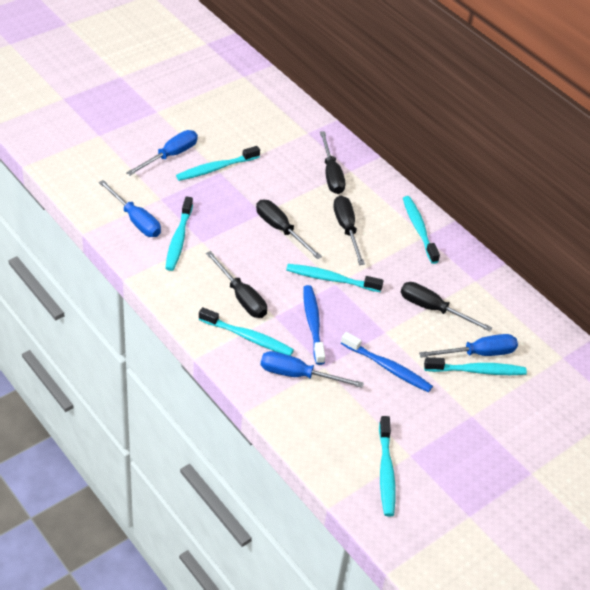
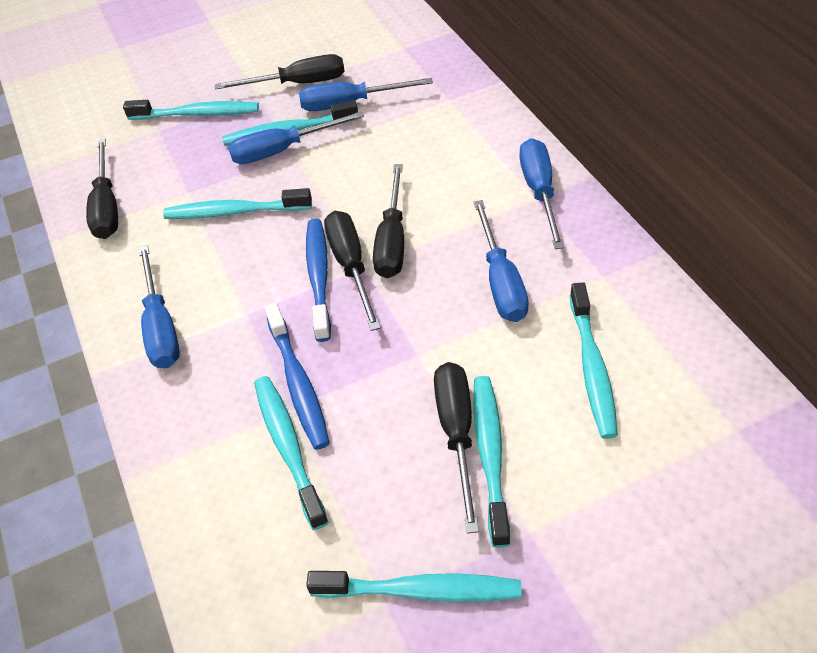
blue screwdriver: 4 -> 5

